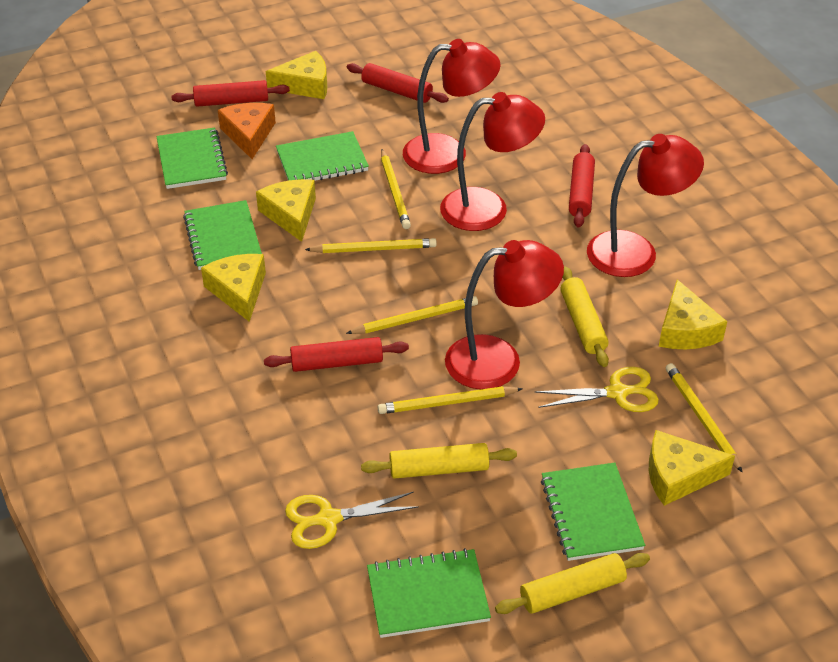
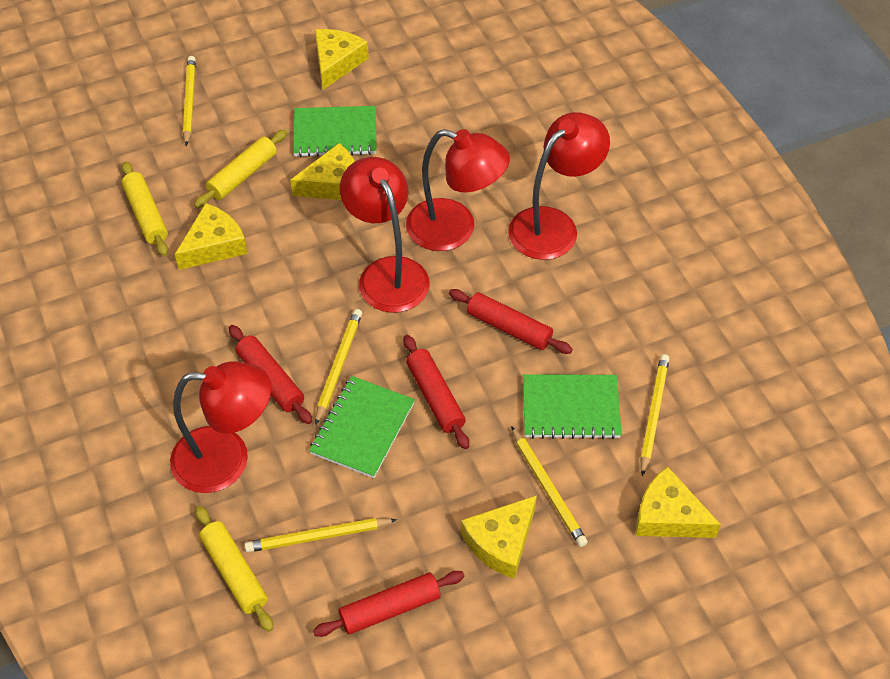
green notebook: 5 -> 3
orange cheese: 1 -> 0
yellow scissors: 2 -> 0

